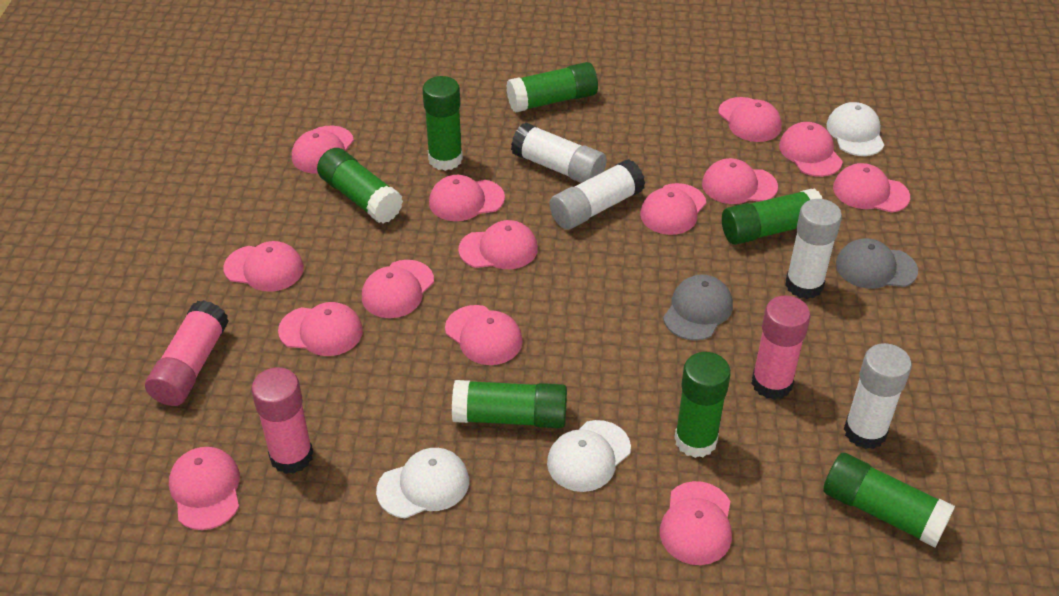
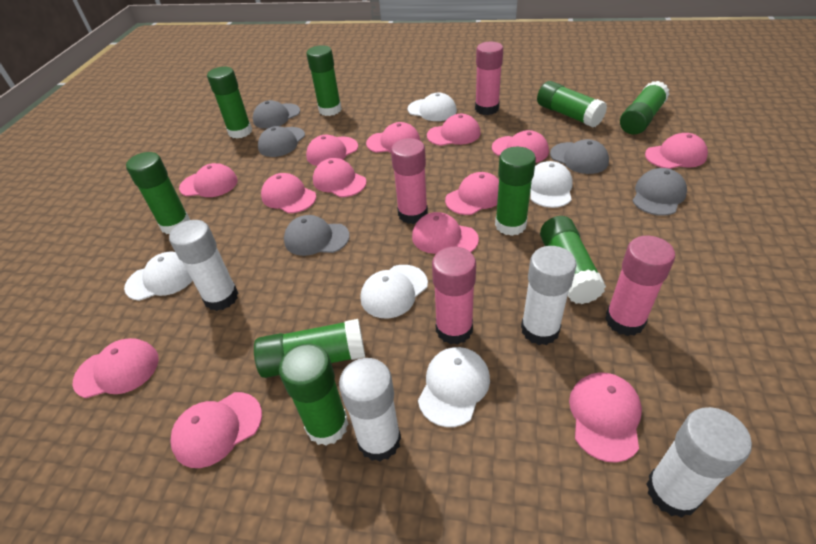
green glue stick: 7 -> 9
grey cap: 2 -> 5
pink cap: 14 -> 13
pink glue stick: 3 -> 4
white cap: 3 -> 5

